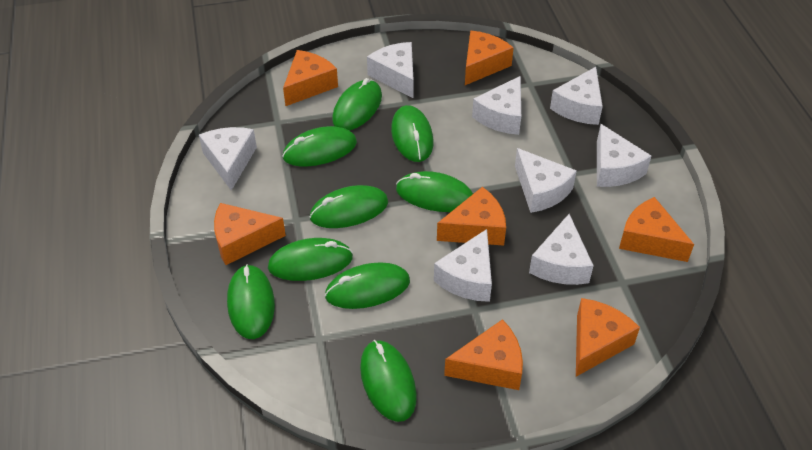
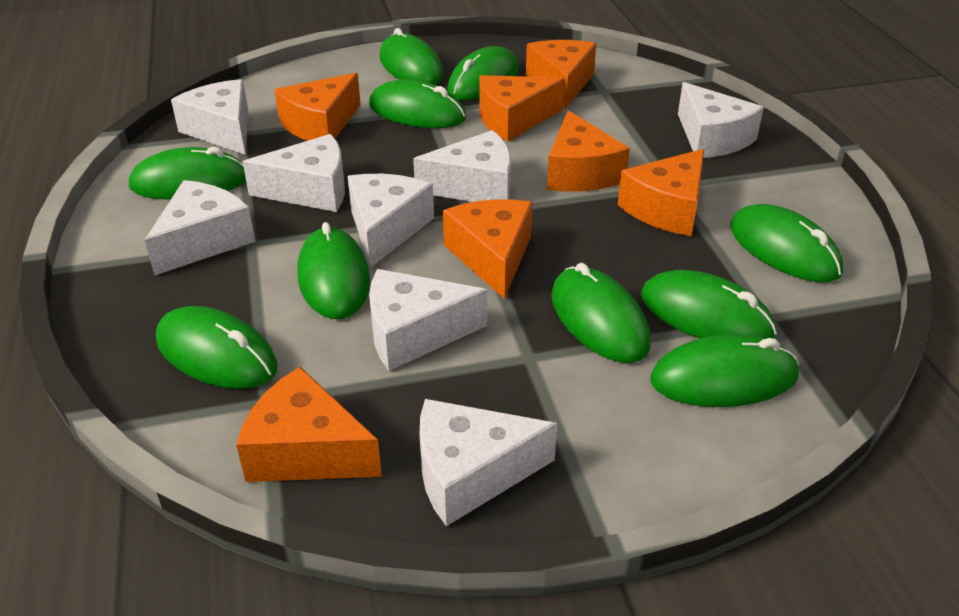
green mouse: 9 -> 10

